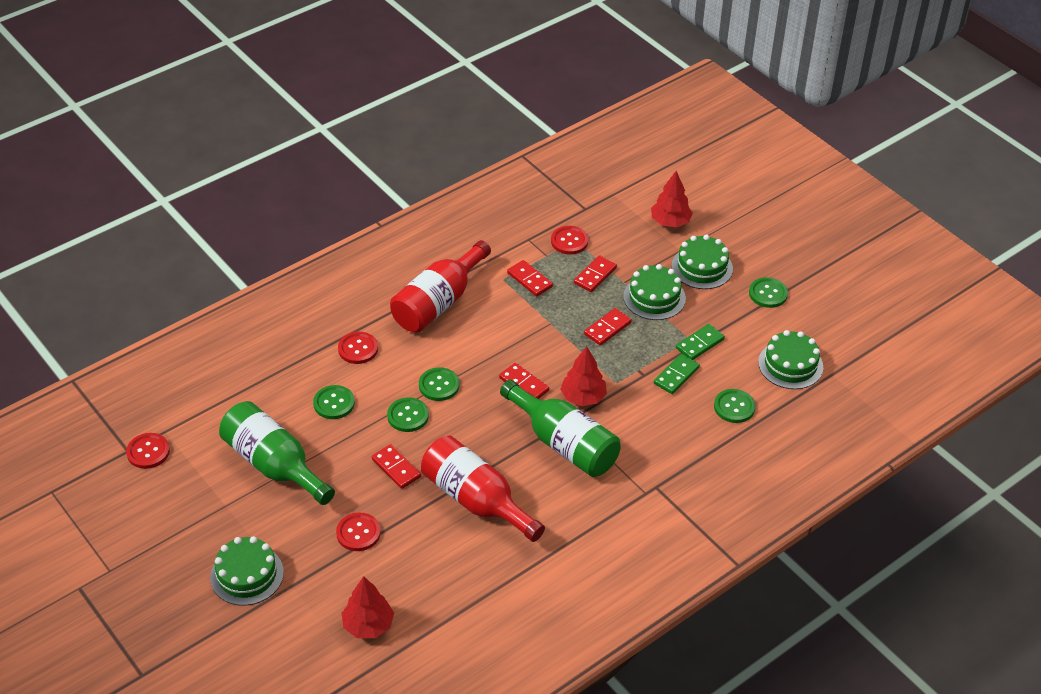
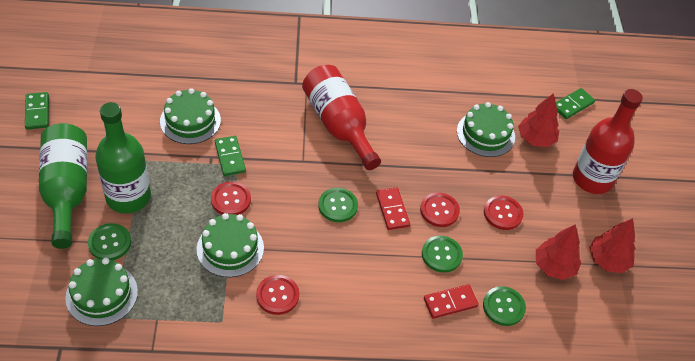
green button: 5 -> 4
green domino: 2 -> 3
red domino: 5 -> 2

